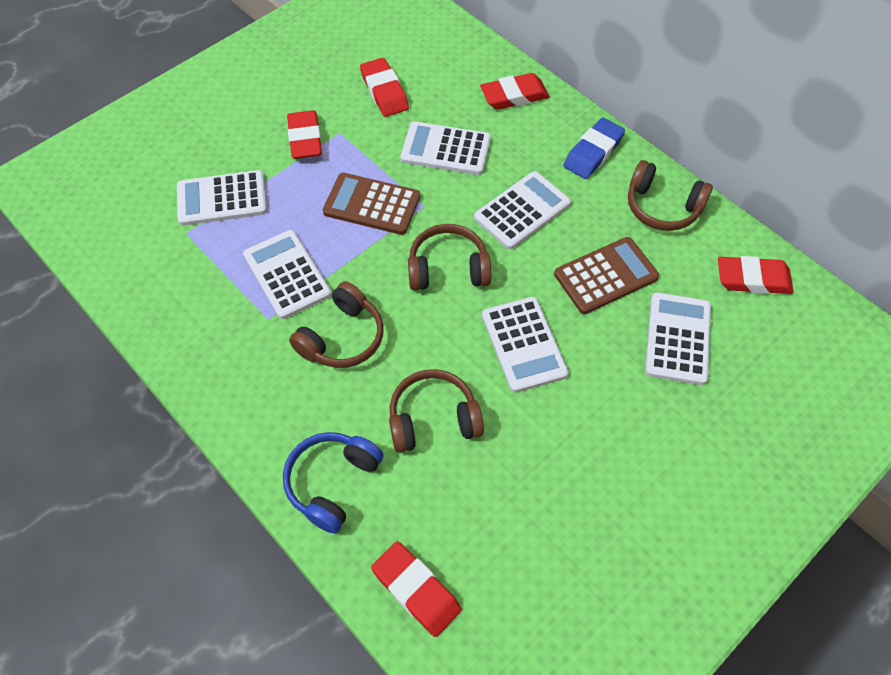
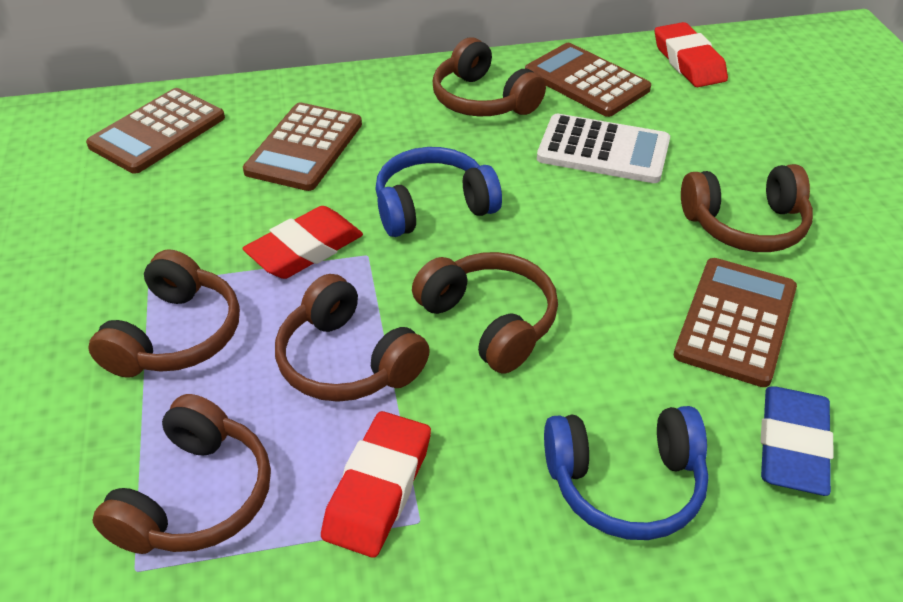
blue headphones: 1 -> 2
brown calculator: 2 -> 4
brown headphones: 4 -> 6
red eraser: 5 -> 3
white calculator: 6 -> 1

